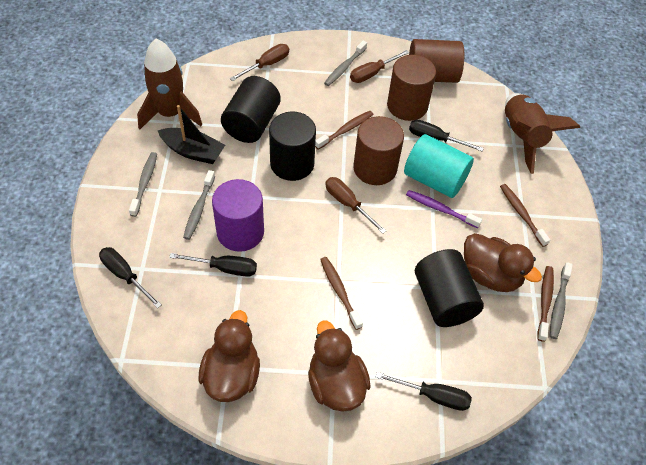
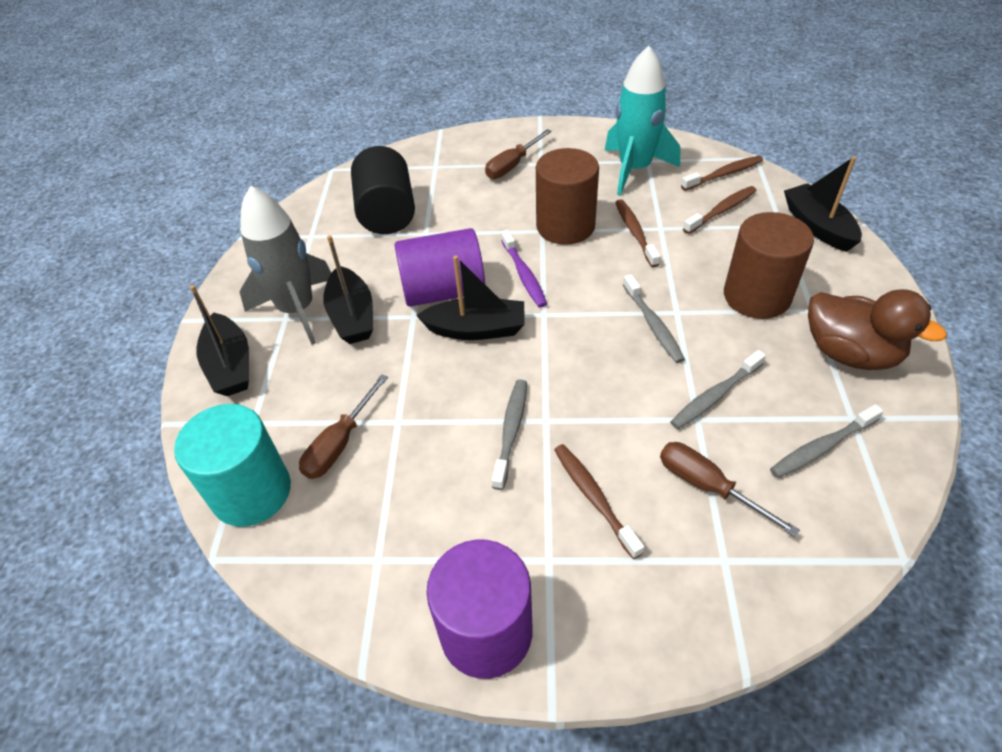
black boat: 1 -> 4
black cylinder: 3 -> 1
black screwdriver: 4 -> 0
brown cylinder: 3 -> 2
brown duck: 3 -> 1
brown rocket: 2 -> 0
grey rocket: 0 -> 1
purple cylinder: 1 -> 2
turquoise rocket: 0 -> 1

